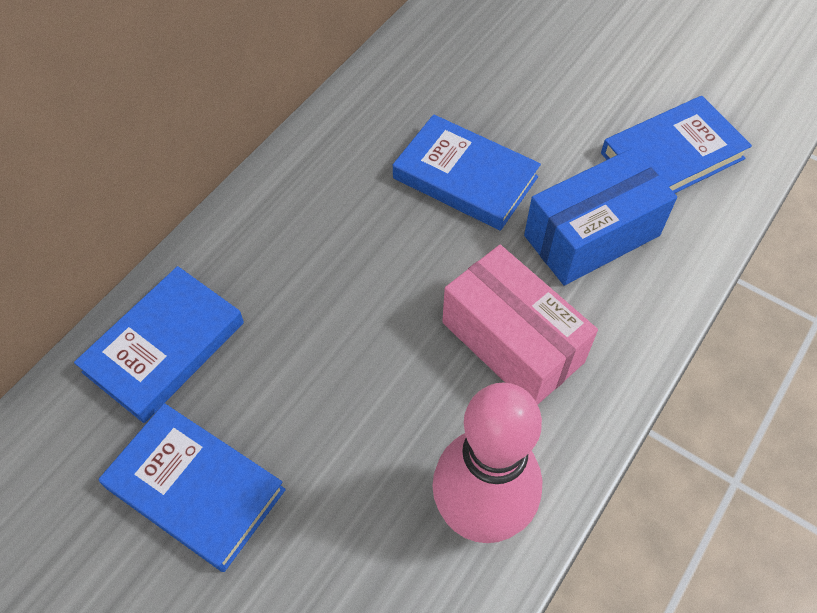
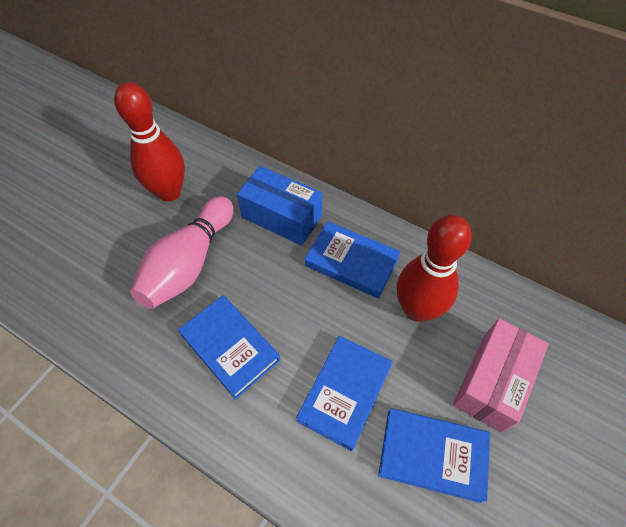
red bowling pin: 0 -> 2

